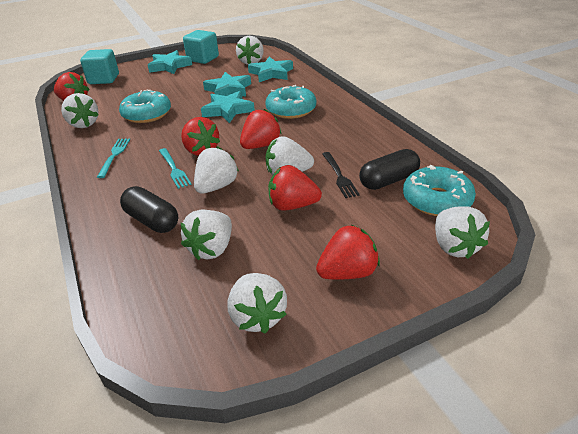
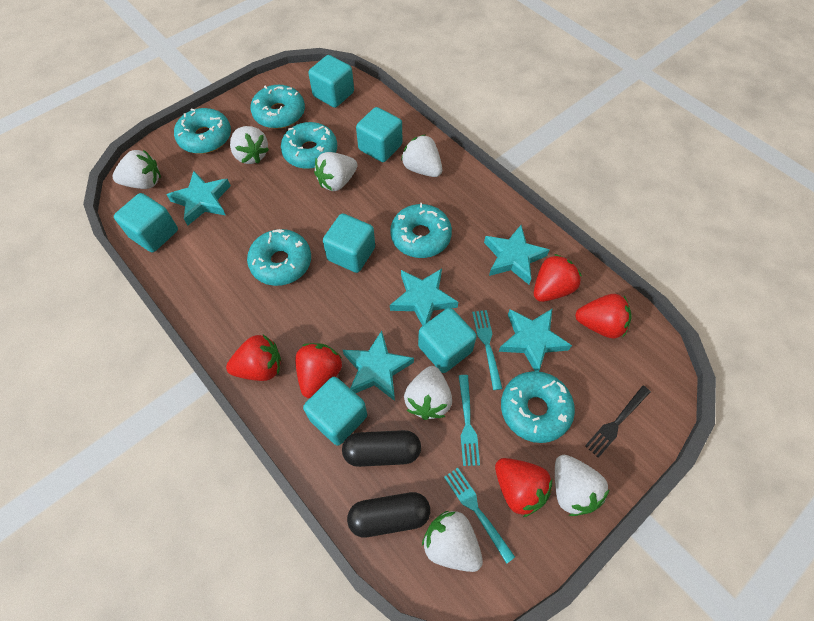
turquoise cube: 2 -> 6
turquoise donut: 3 -> 6
turquoise fork: 2 -> 3
turquoise star: 4 -> 5

